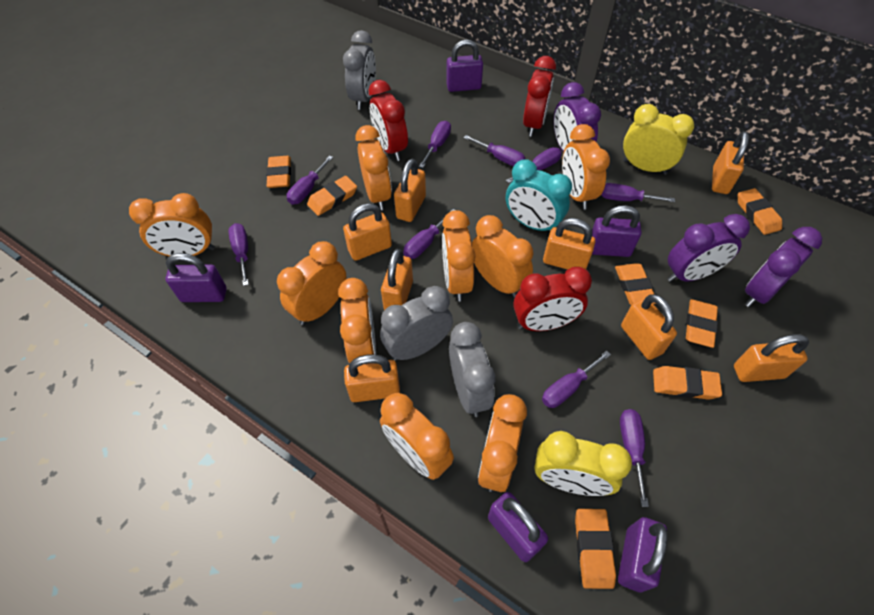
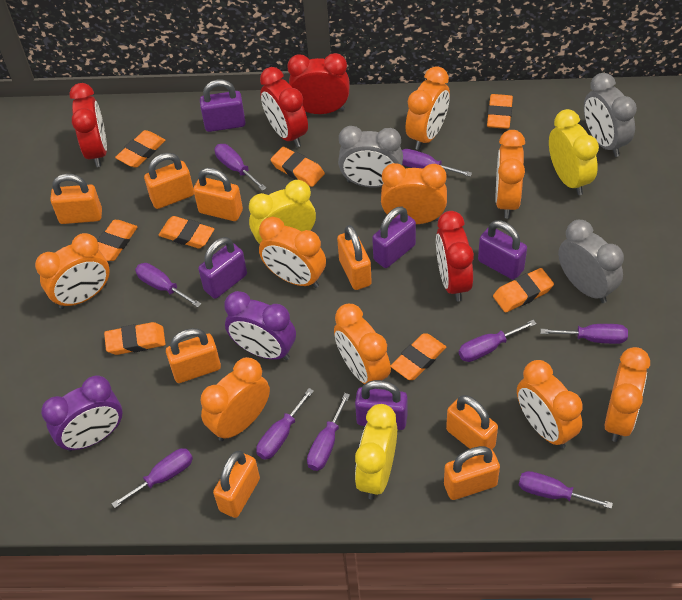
orange eraser: 7 -> 8
purple clock: 3 -> 2
red clock: 3 -> 4
turquoise clock: 1 -> 0
yellow clock: 2 -> 3

